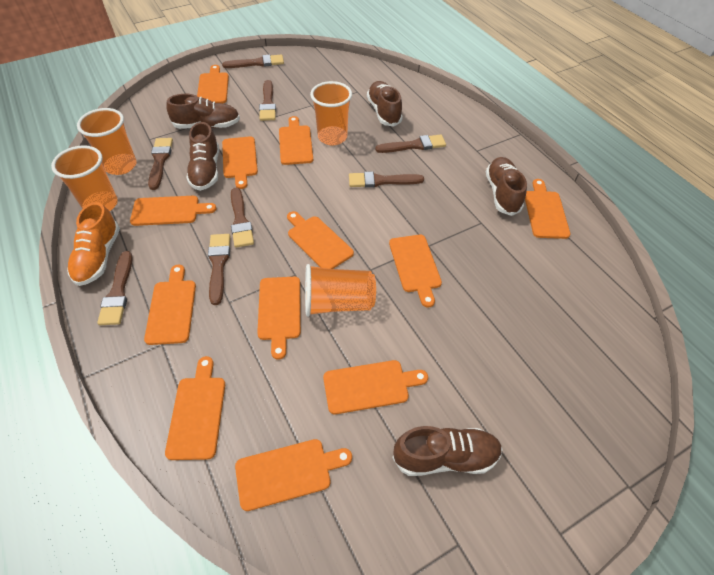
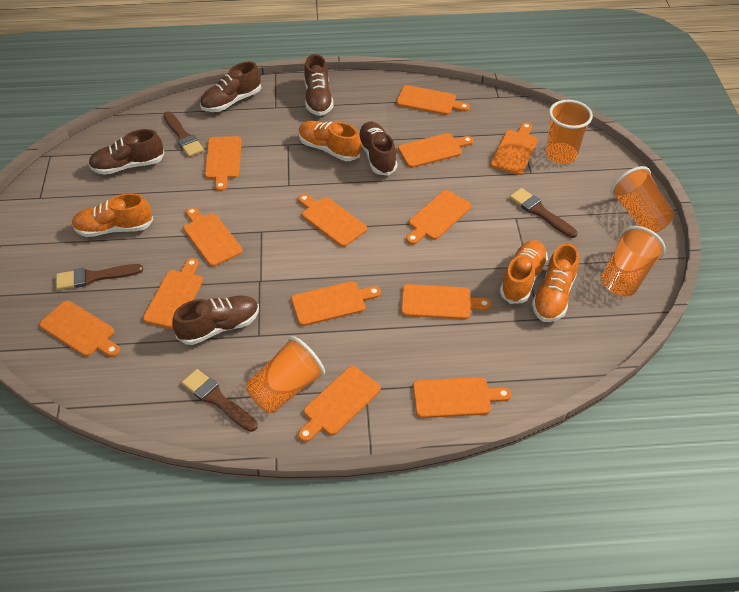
brown brush: 8 -> 4
orange cutting board: 12 -> 13
orange shoe: 1 -> 4

